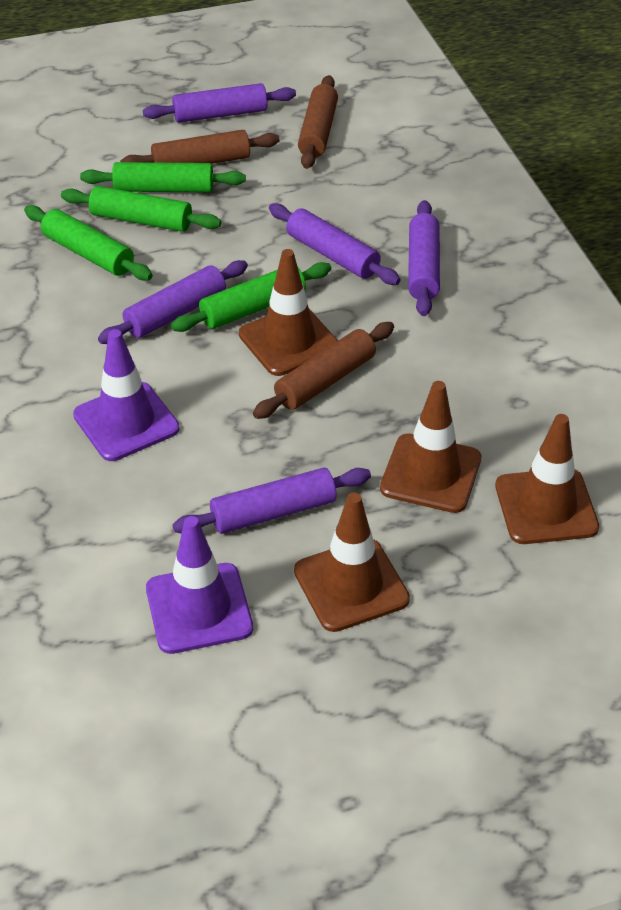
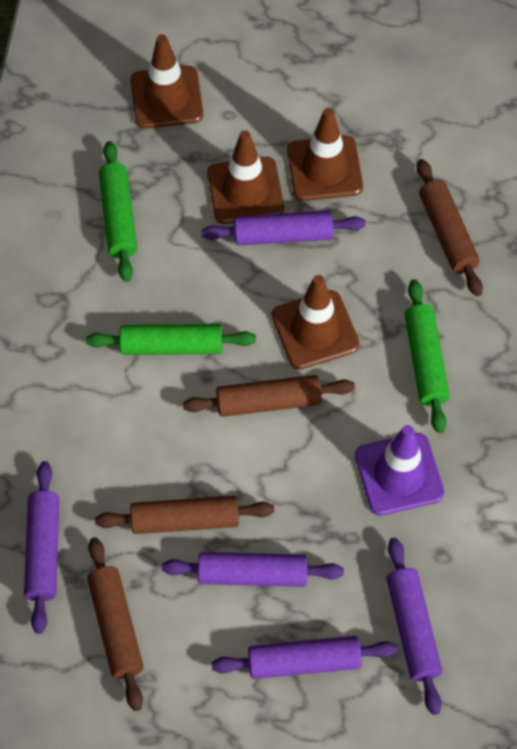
brown rolling pin: 3 -> 4
green rolling pin: 4 -> 3
purple traffic cone: 2 -> 1

